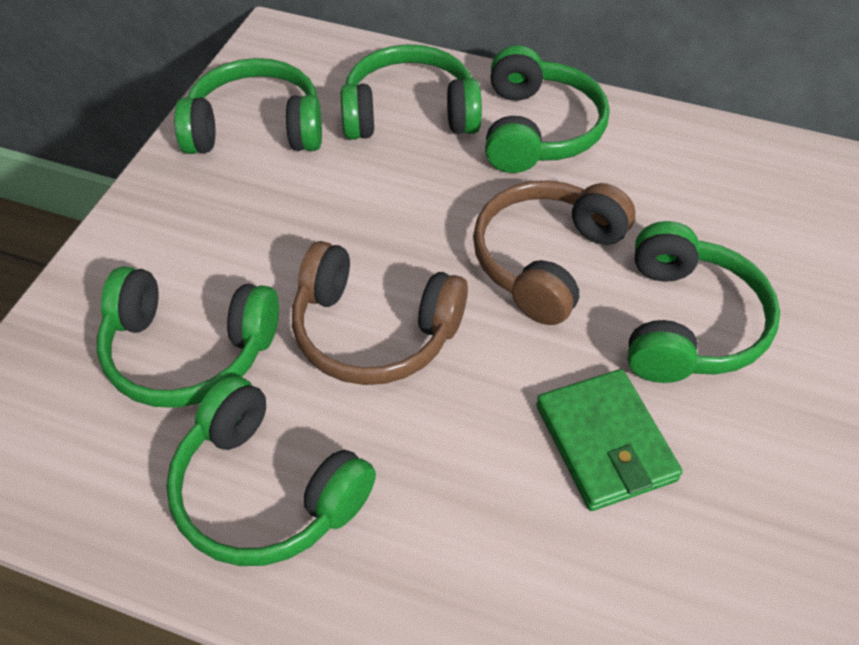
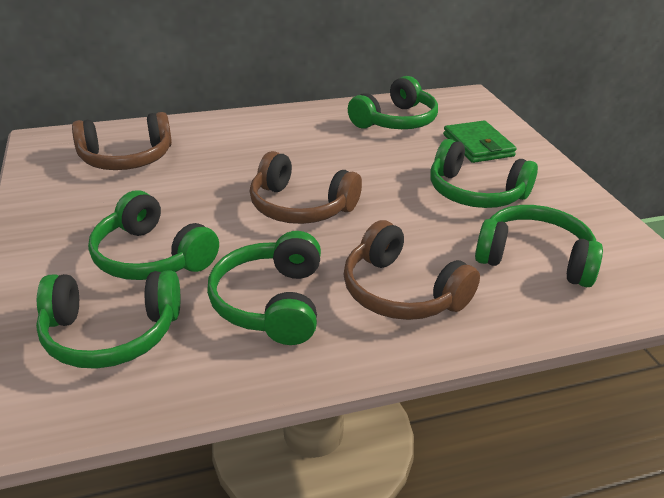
brown headphones: 2 -> 3

